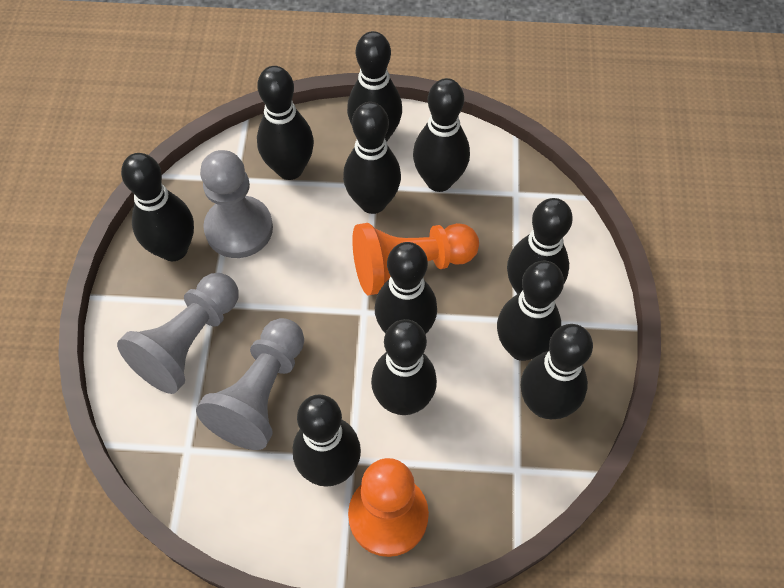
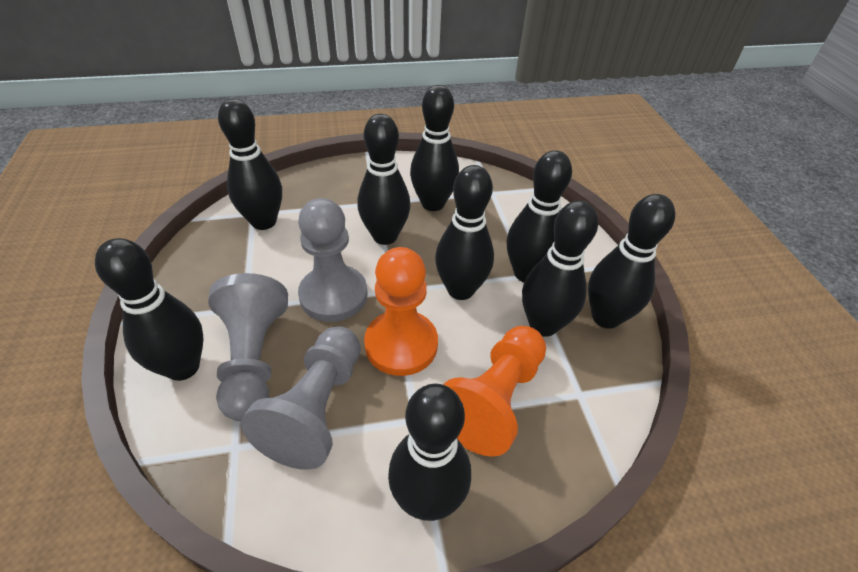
black bowling pin: 11 -> 9

